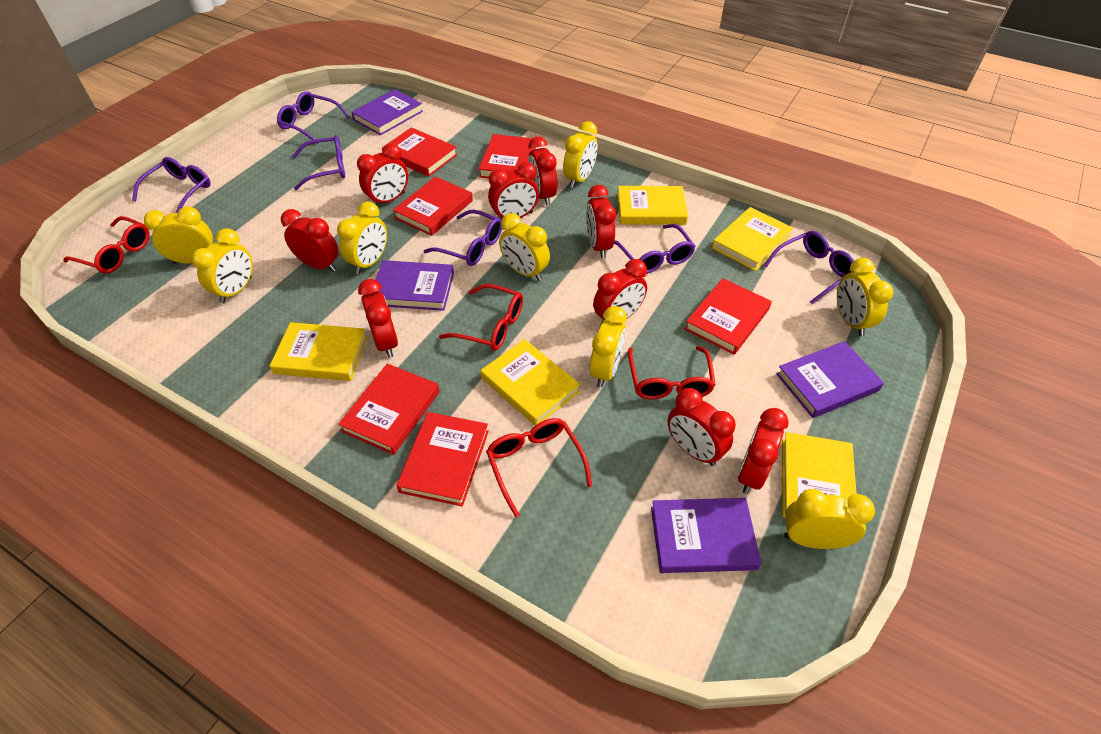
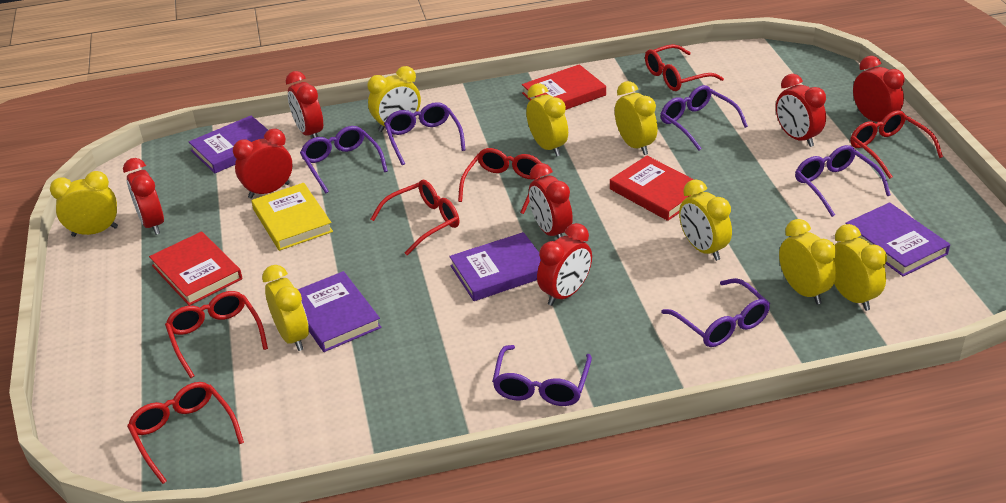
red book: 6 -> 3
red clock: 9 -> 7
red glasses: 4 -> 6
yellow book: 5 -> 1

